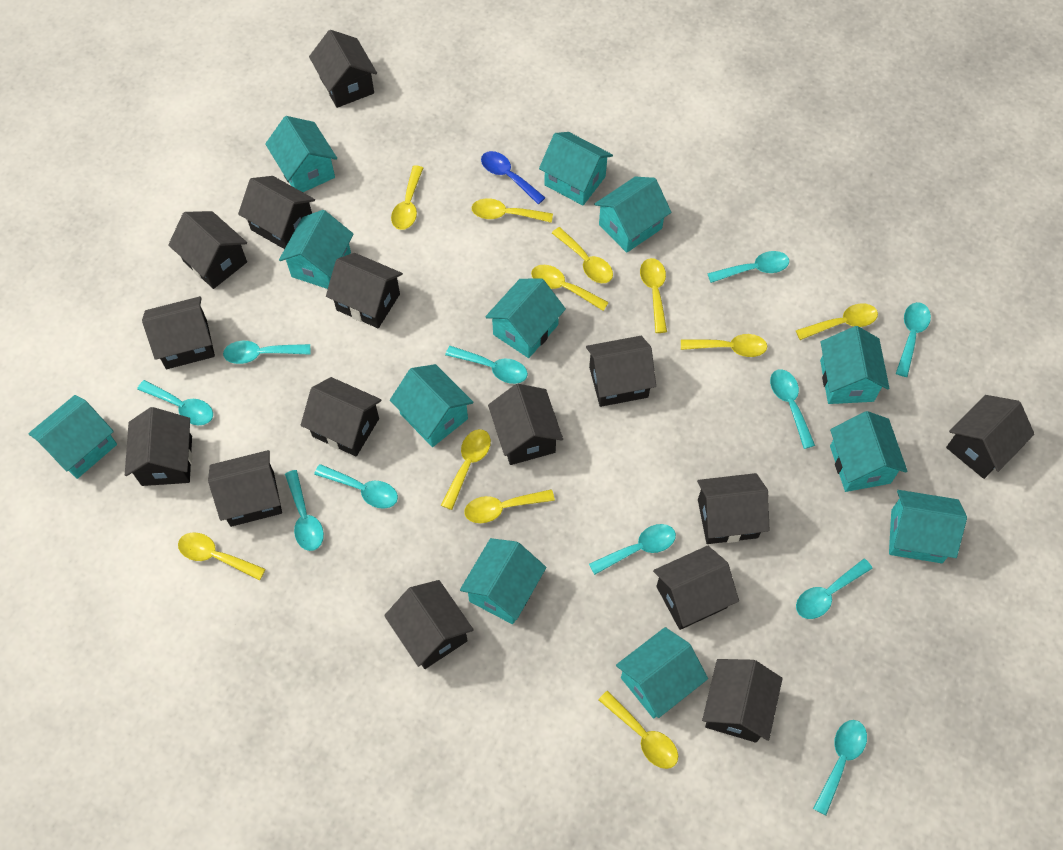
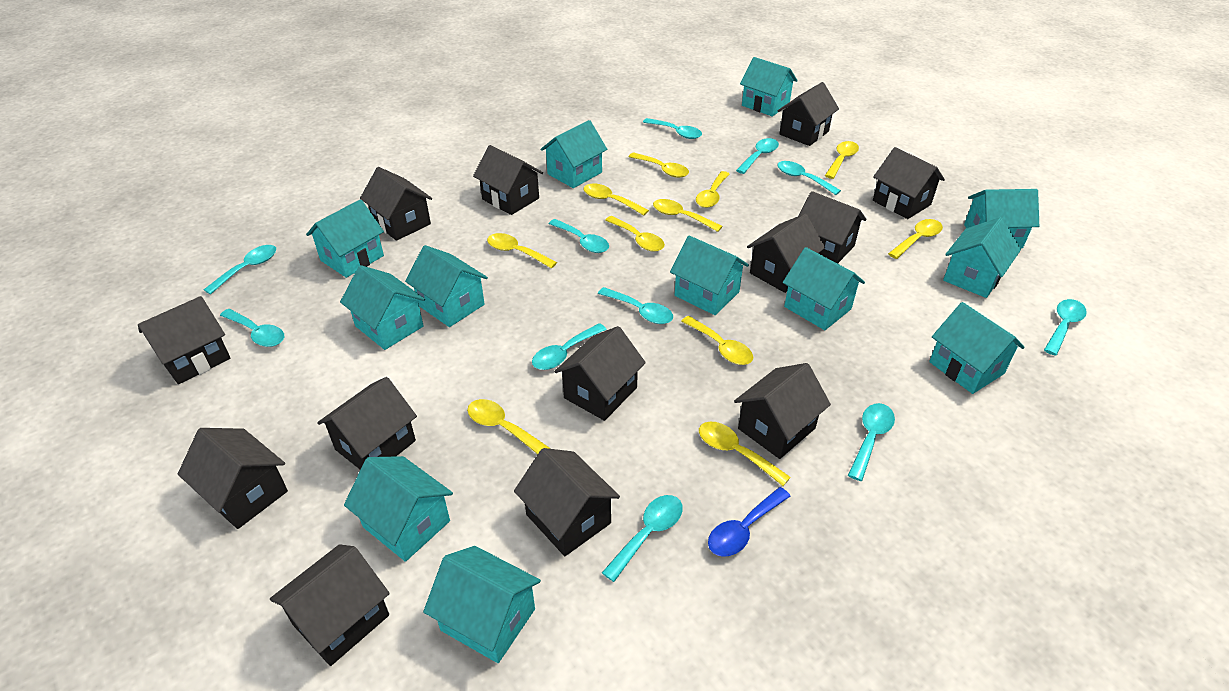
black house: 15 -> 13

